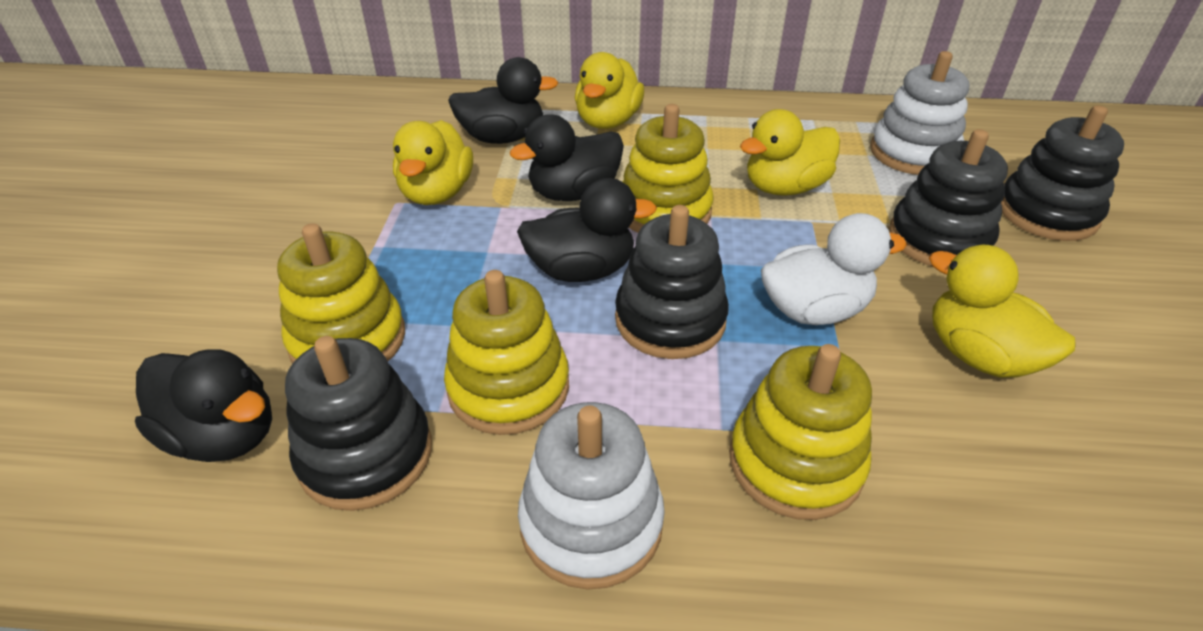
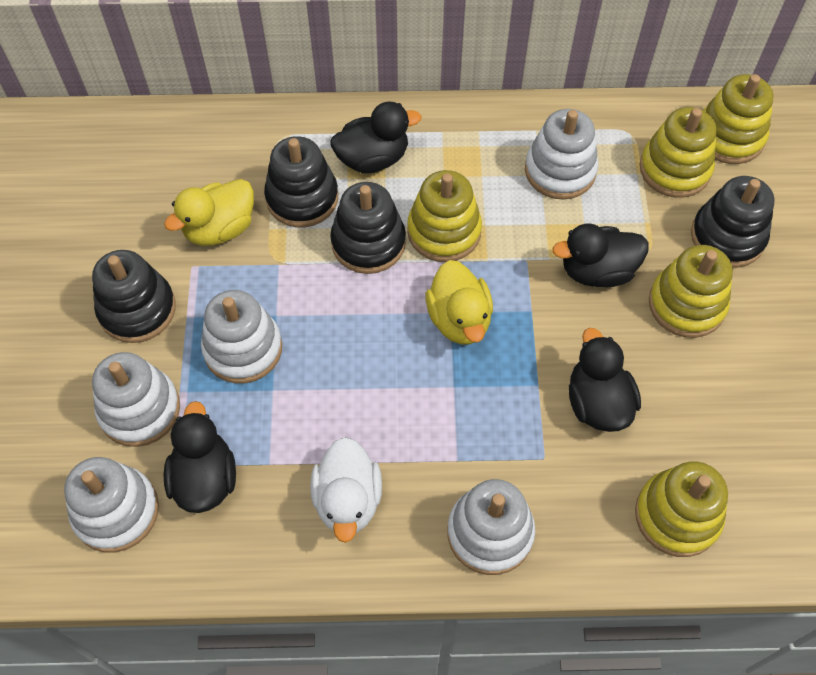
white stacking toy: 2 -> 5
yellow duck: 4 -> 2
yellow stacking toy: 4 -> 5

